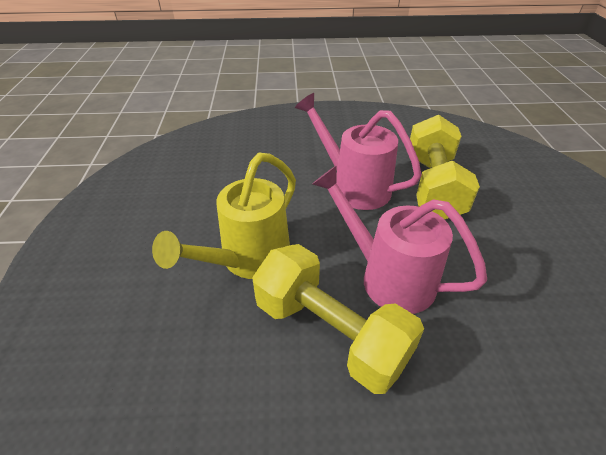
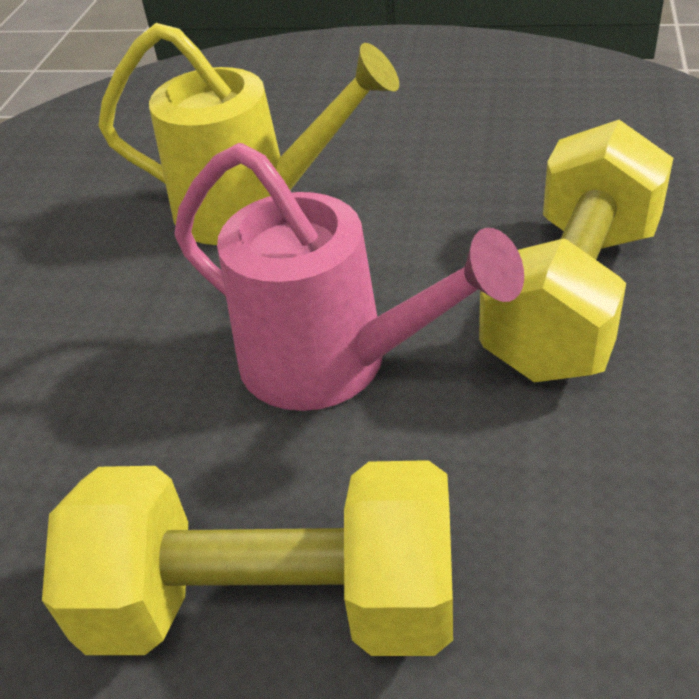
pink watering can: 2 -> 1

